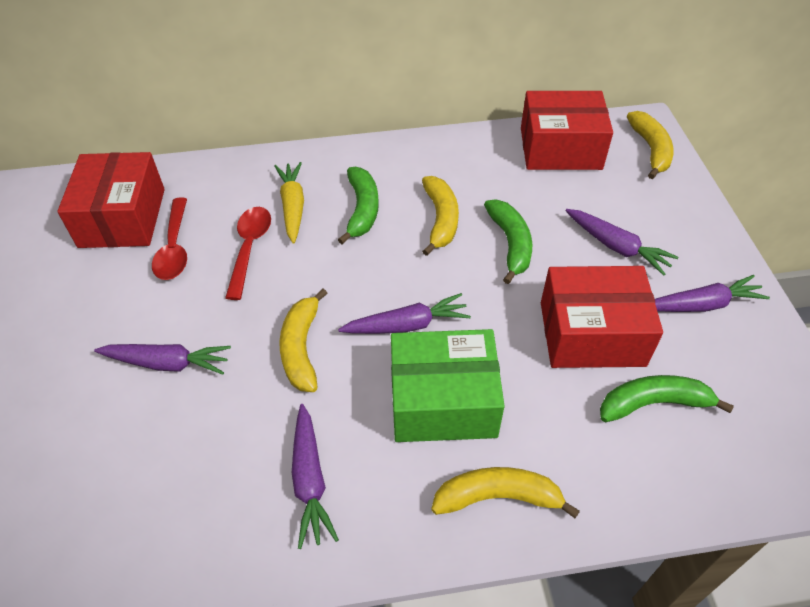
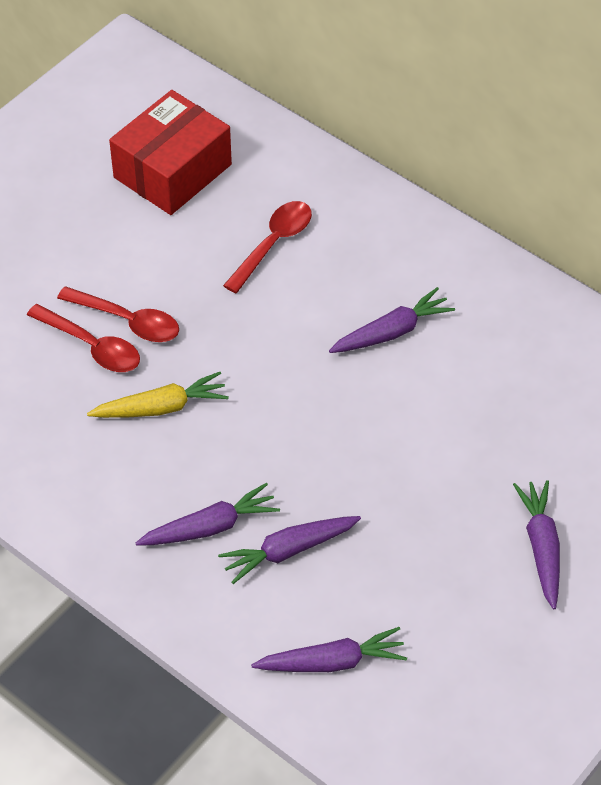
green banana: 3 -> 0
green box: 1 -> 0
red box: 3 -> 1
red spoon: 2 -> 3
yellow banana: 4 -> 0

